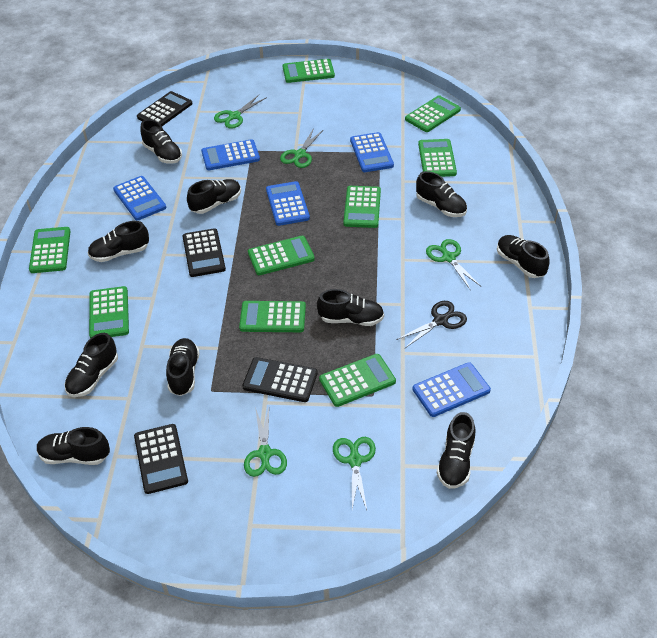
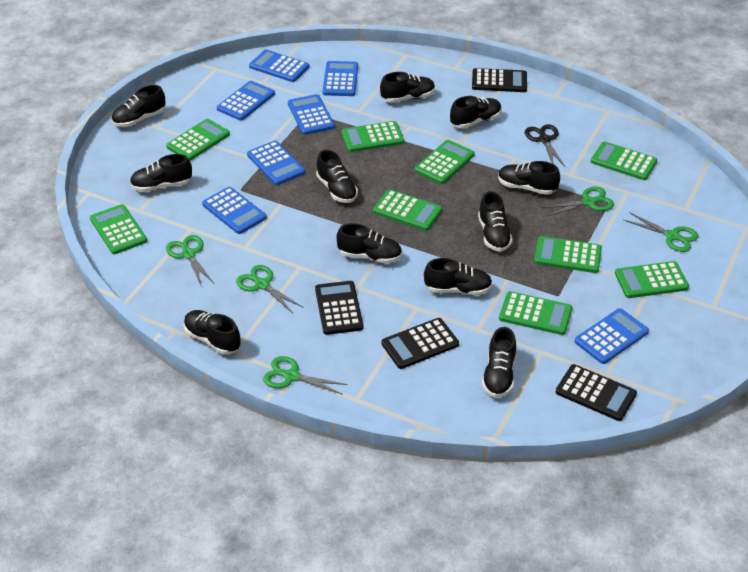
black shoe: 10 -> 11
blue calculator: 5 -> 7

